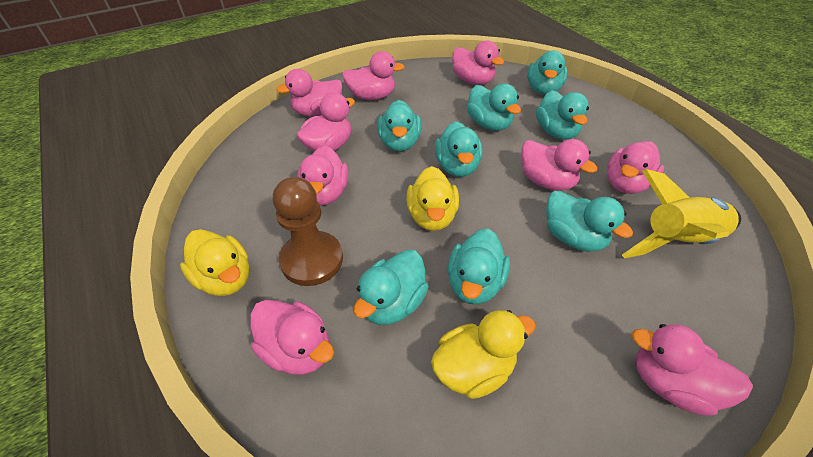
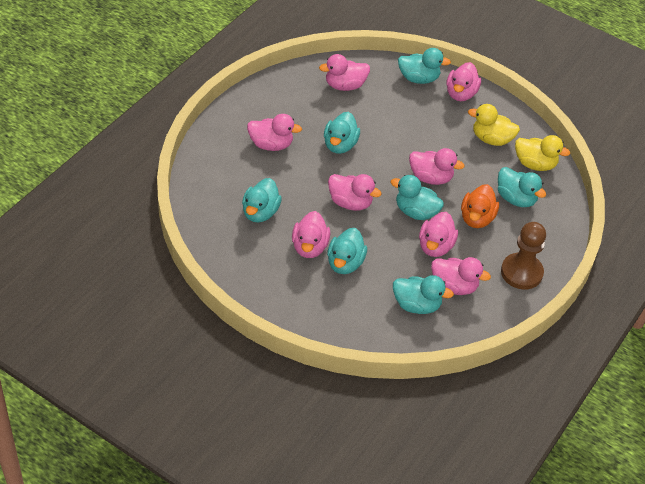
orange duck: 0 -> 1
pink duck: 9 -> 8
turquoise duck: 8 -> 7
yellow duck: 3 -> 2
yellow rocket: 1 -> 0

